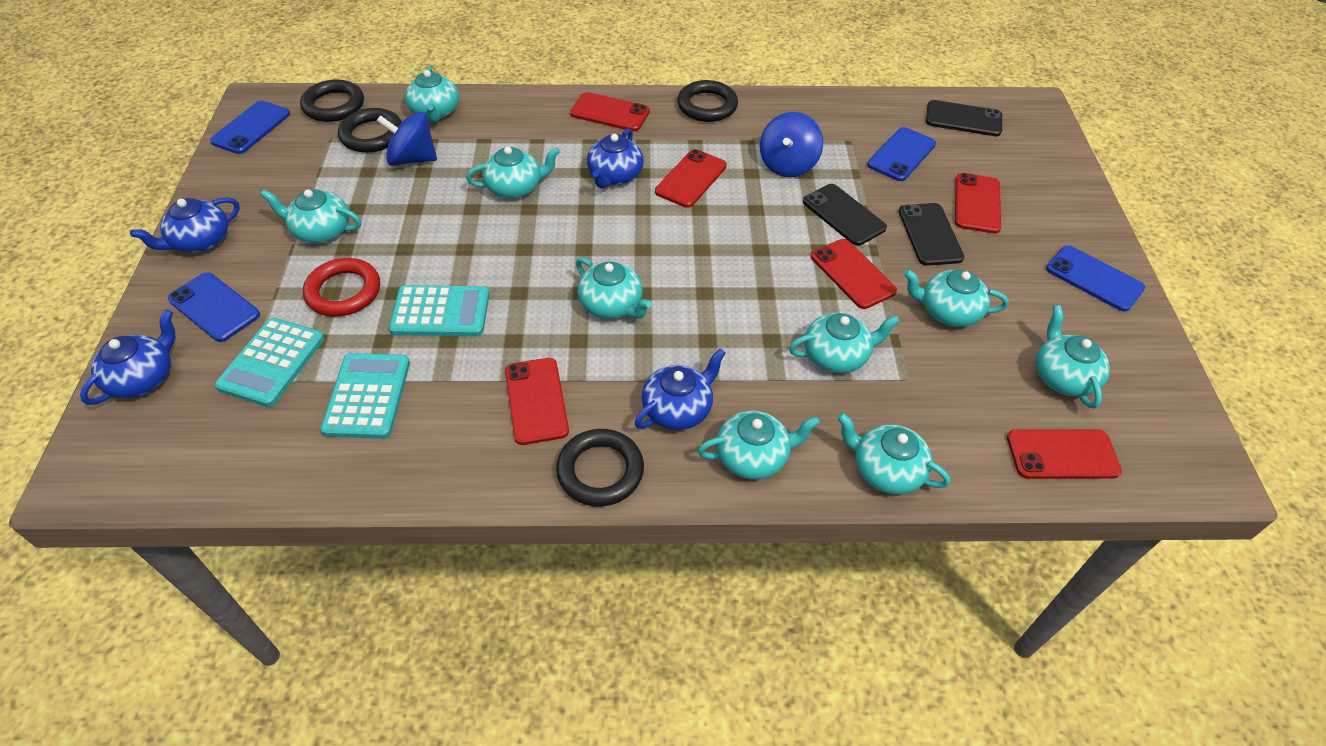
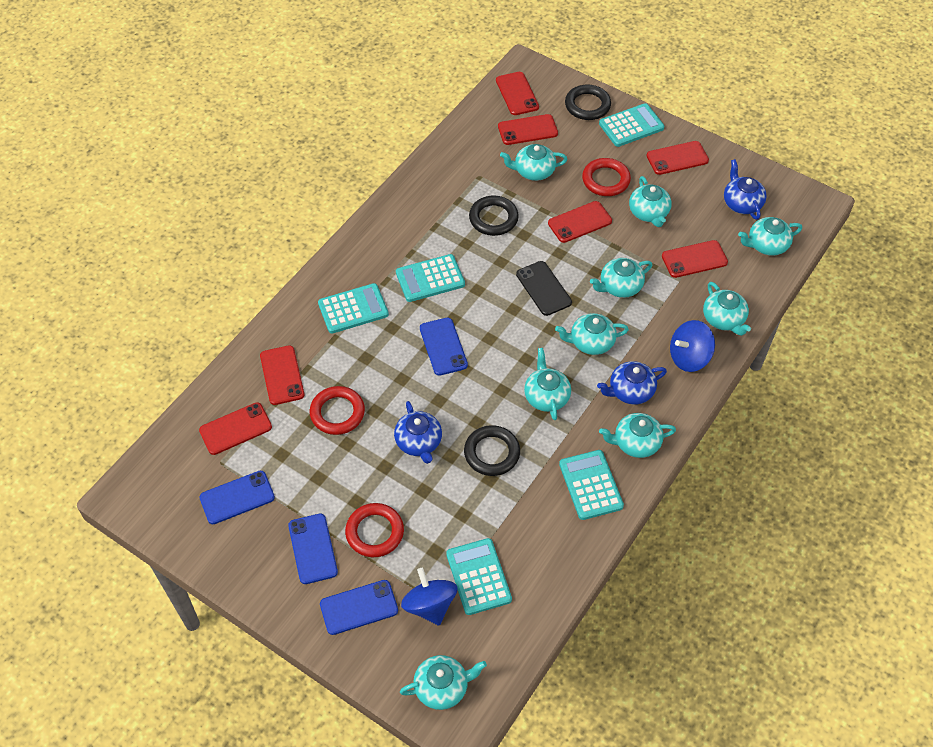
black phone: 3 -> 1
black ring: 4 -> 3
blue teapot: 4 -> 3
red phone: 6 -> 7
red ring: 1 -> 3
turquoise calculator: 3 -> 5

